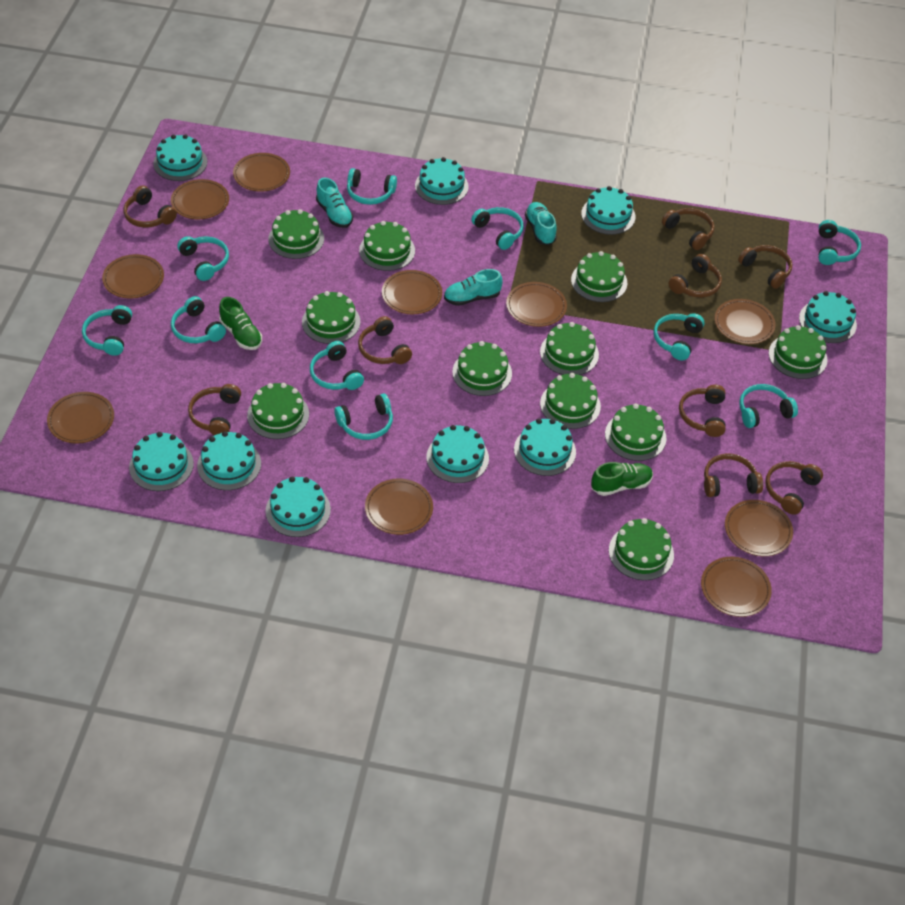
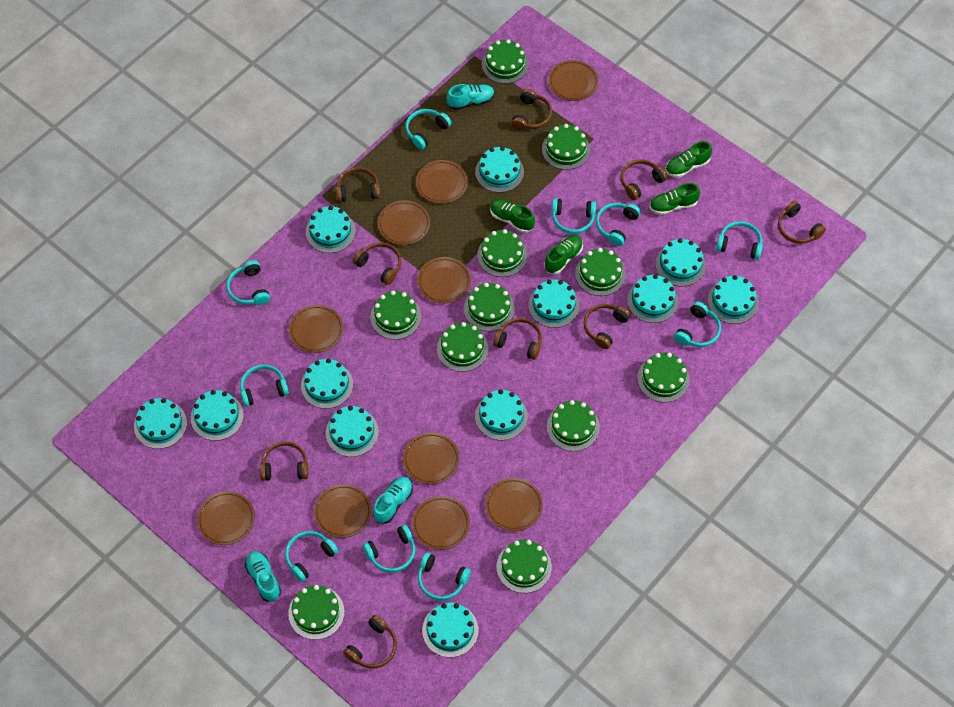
green shoe: 2 -> 4
turquoise cake: 9 -> 12

